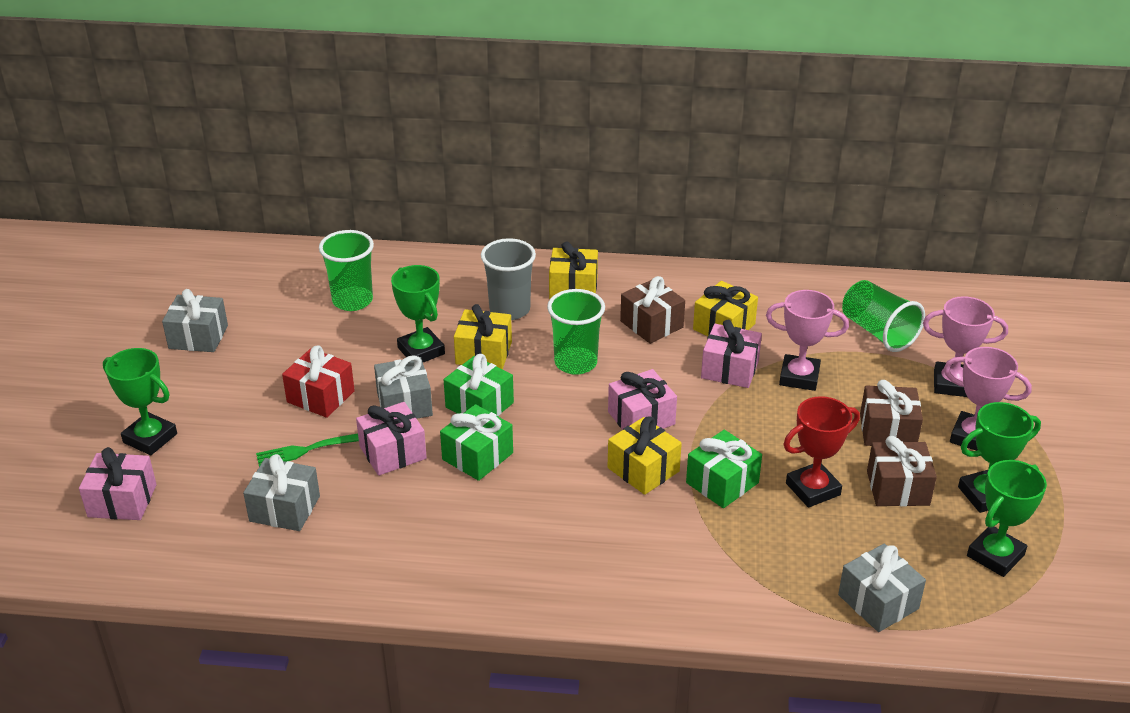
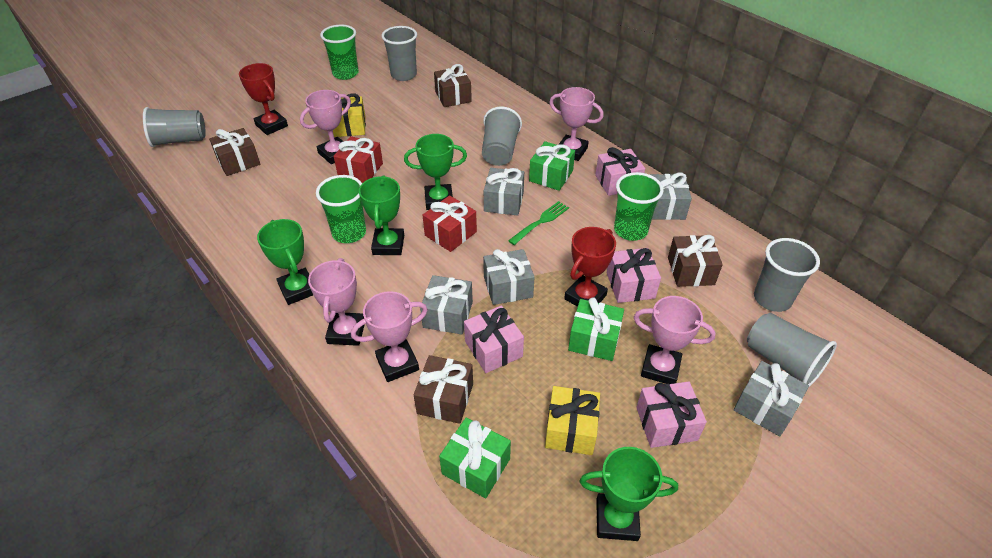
brown gift: 3 -> 4
grey cup: 1 -> 5
grey gift: 4 -> 5
pink trophy: 3 -> 5
red gift: 1 -> 2
red trophy: 1 -> 2
yellow gift: 4 -> 2

